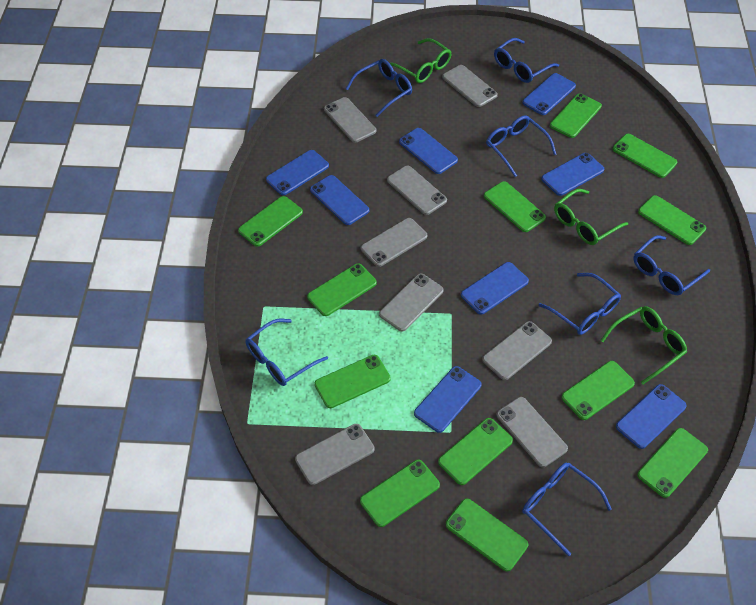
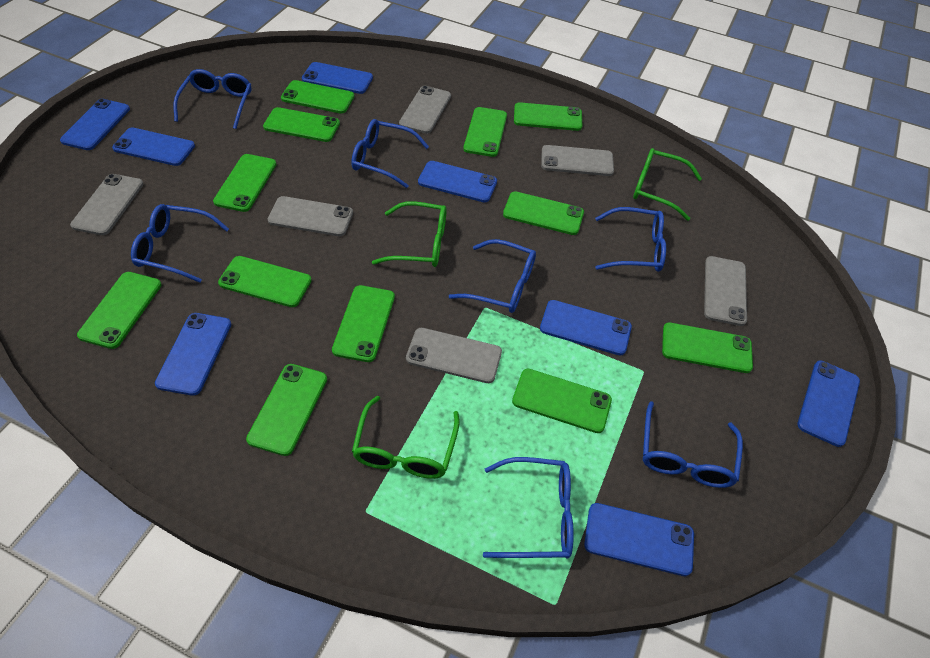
grey phone: 8 -> 6

